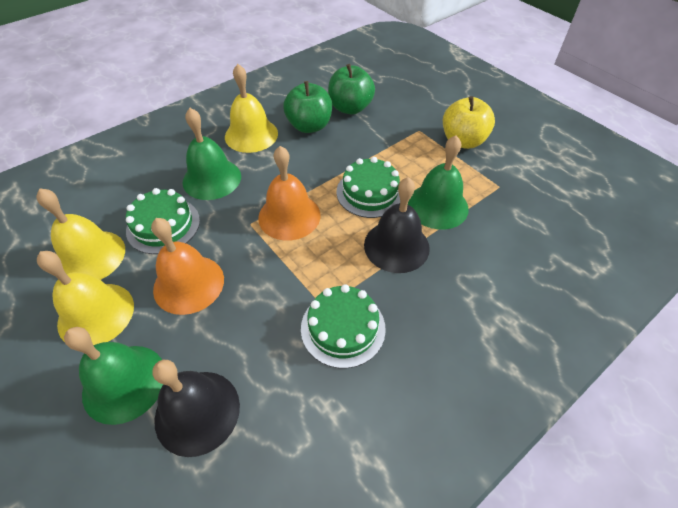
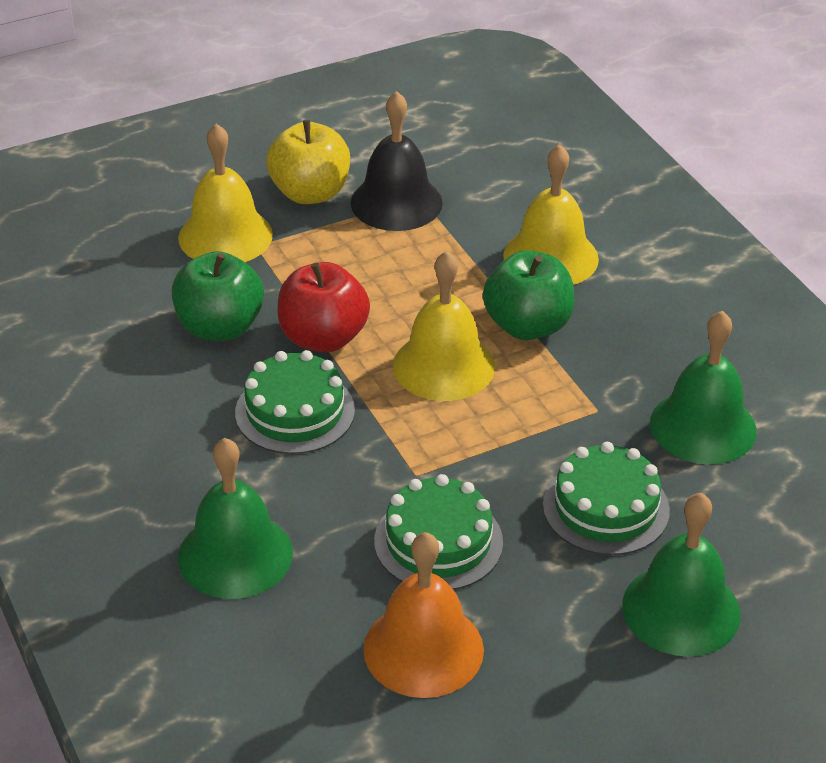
black bell: 2 -> 1
orange bell: 2 -> 1
red apple: 0 -> 1

